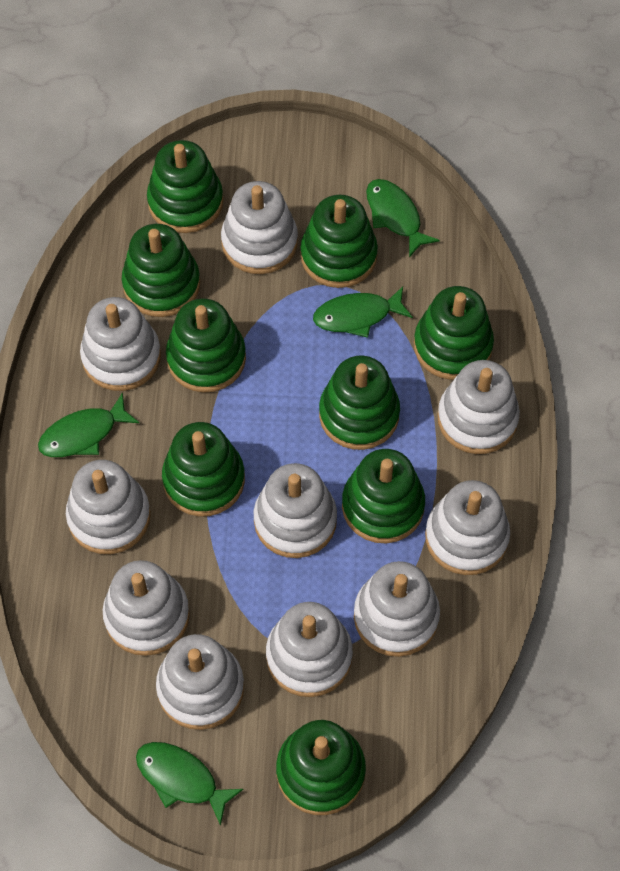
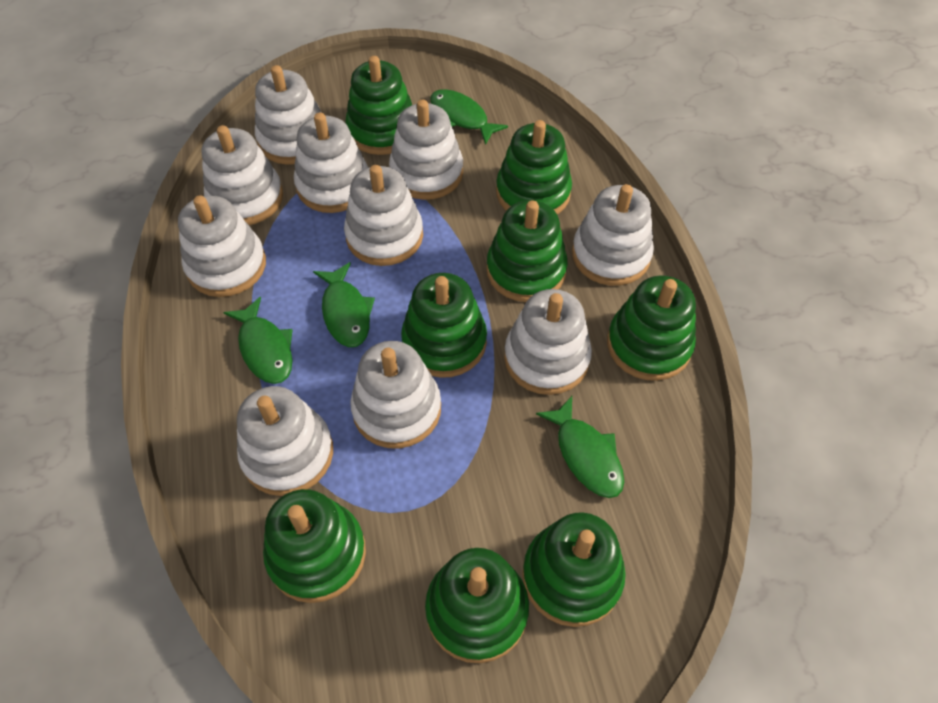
green stacking toy: 9 -> 8

